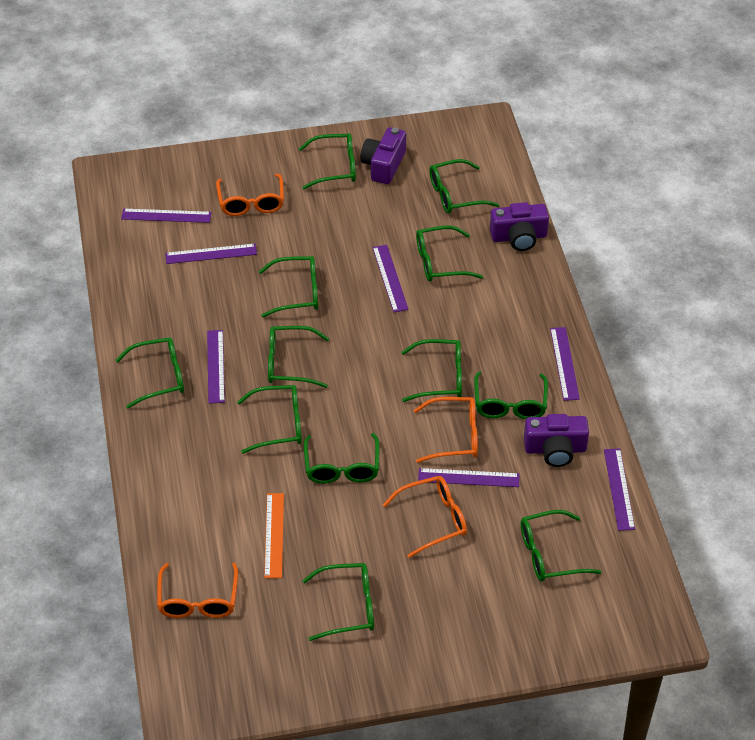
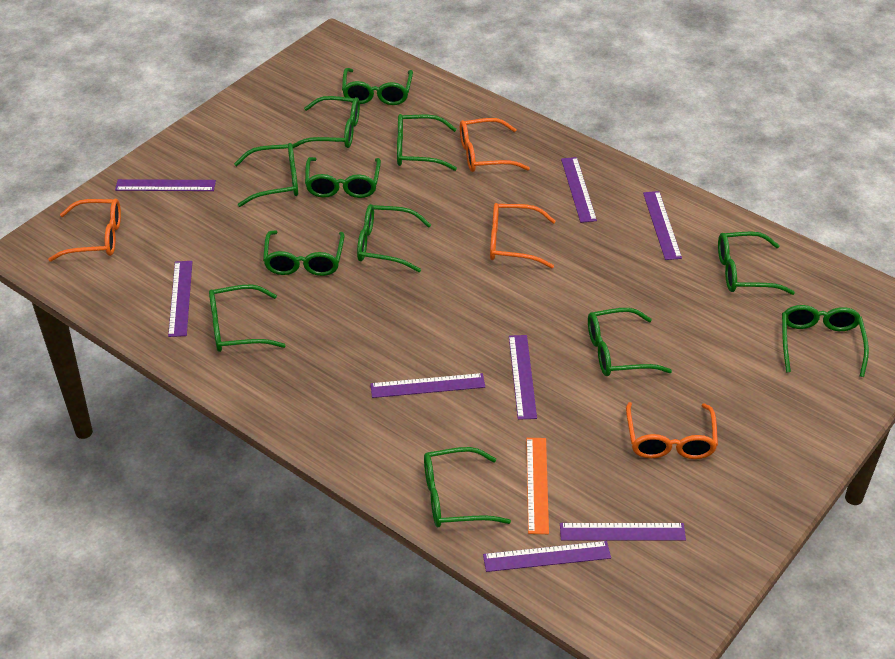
purple camera: 3 -> 0
purple ruler: 7 -> 8

